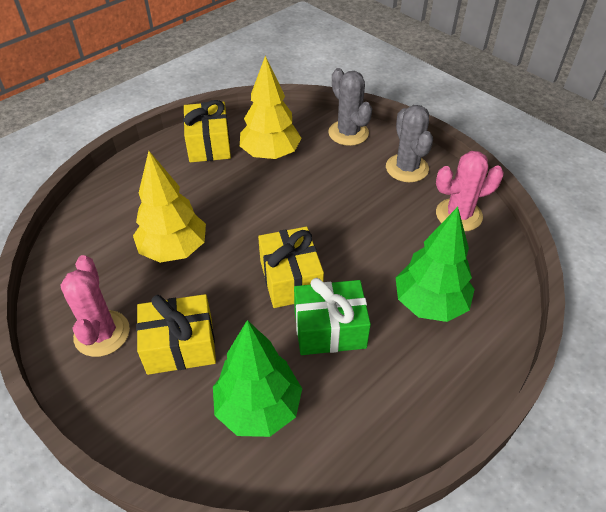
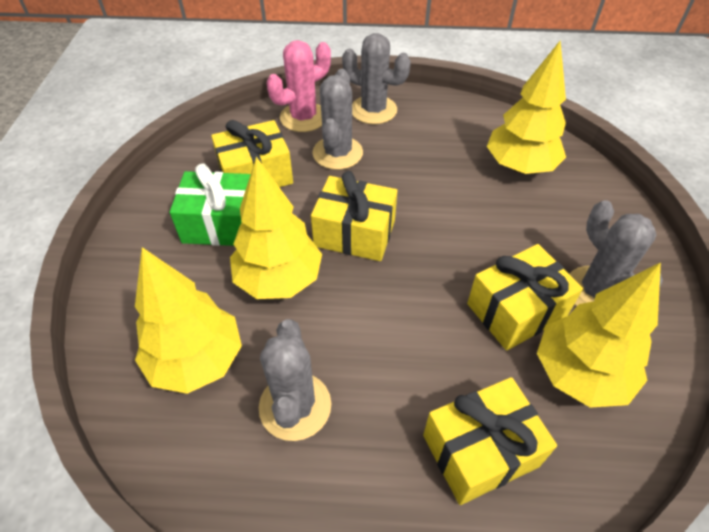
green tree: 2 -> 0
grey cactus: 2 -> 4
pink cactus: 2 -> 1
yellow gift: 3 -> 4
yellow tree: 2 -> 4

